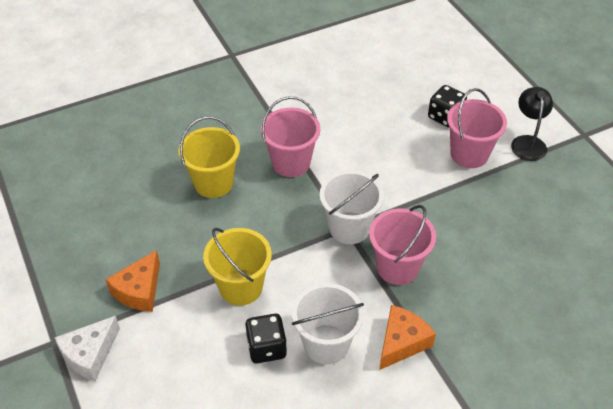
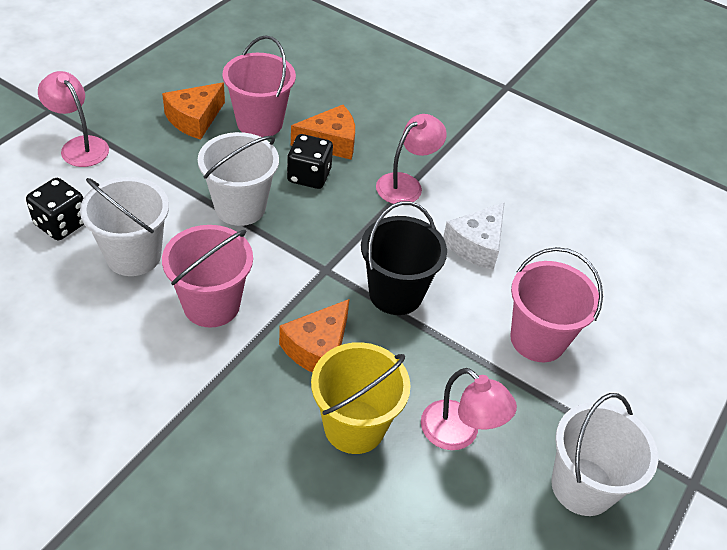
black bucket: 0 -> 1
black lamp: 1 -> 0
orange cheese: 2 -> 3
pink lamp: 0 -> 3
white bucket: 2 -> 3
yellow bucket: 2 -> 1

